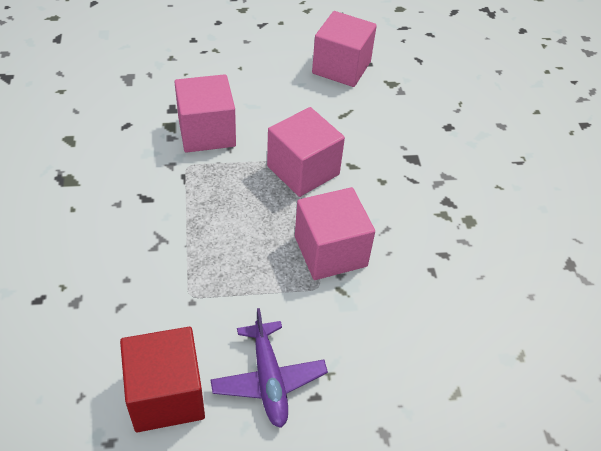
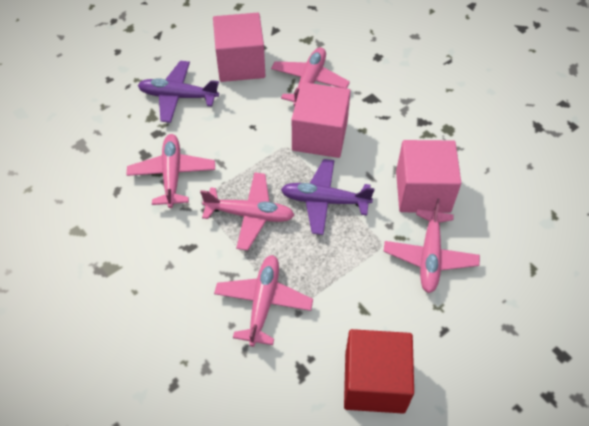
pink cube: 4 -> 3
pink plane: 0 -> 5
purple plane: 1 -> 2

